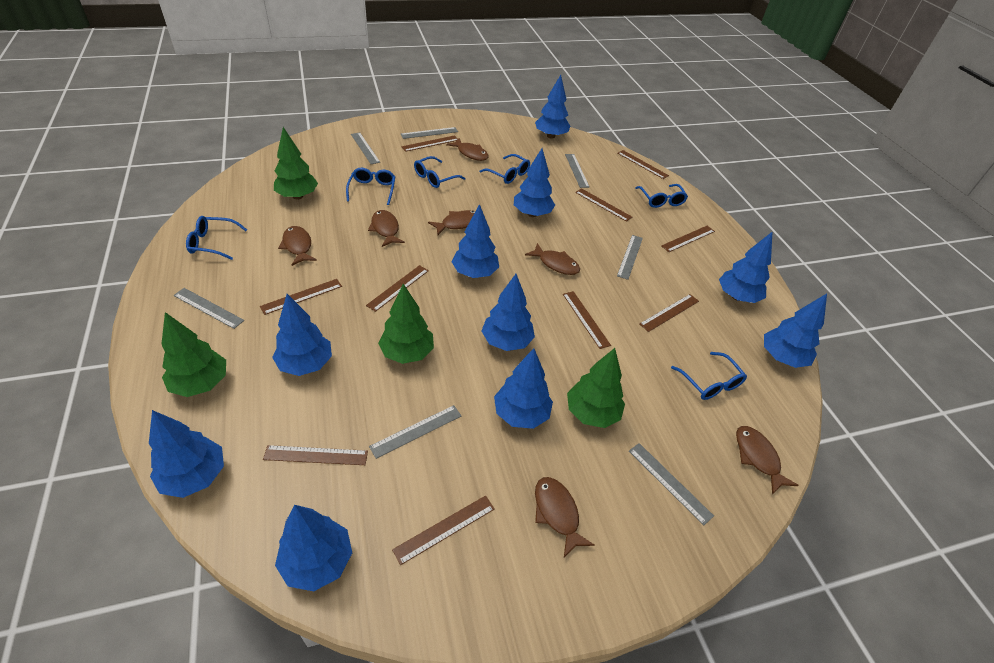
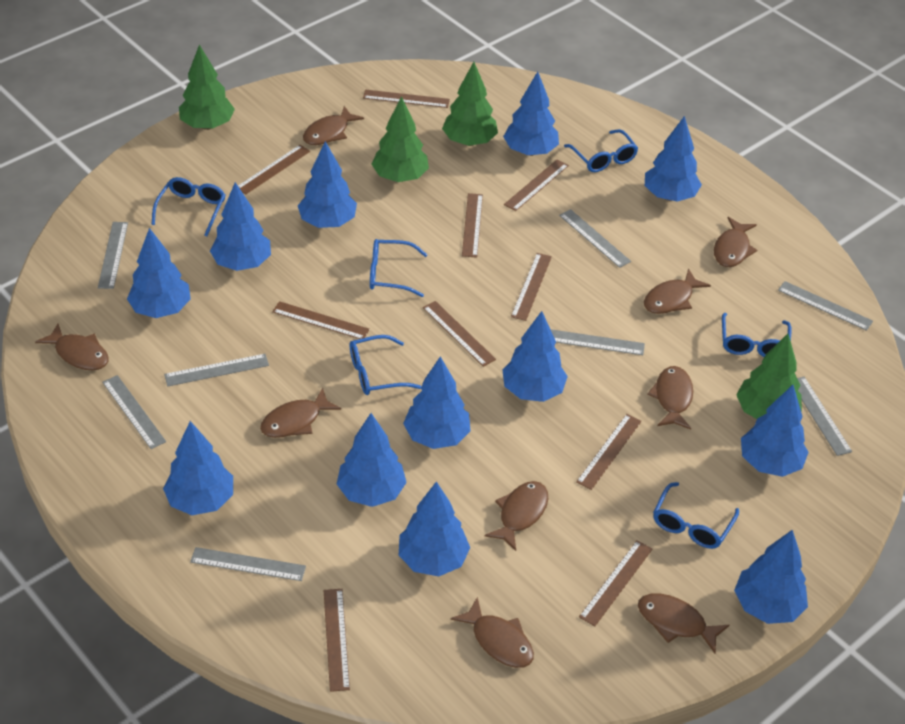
blue tree: 10 -> 12
brown fish: 7 -> 9
grey ruler: 7 -> 8

